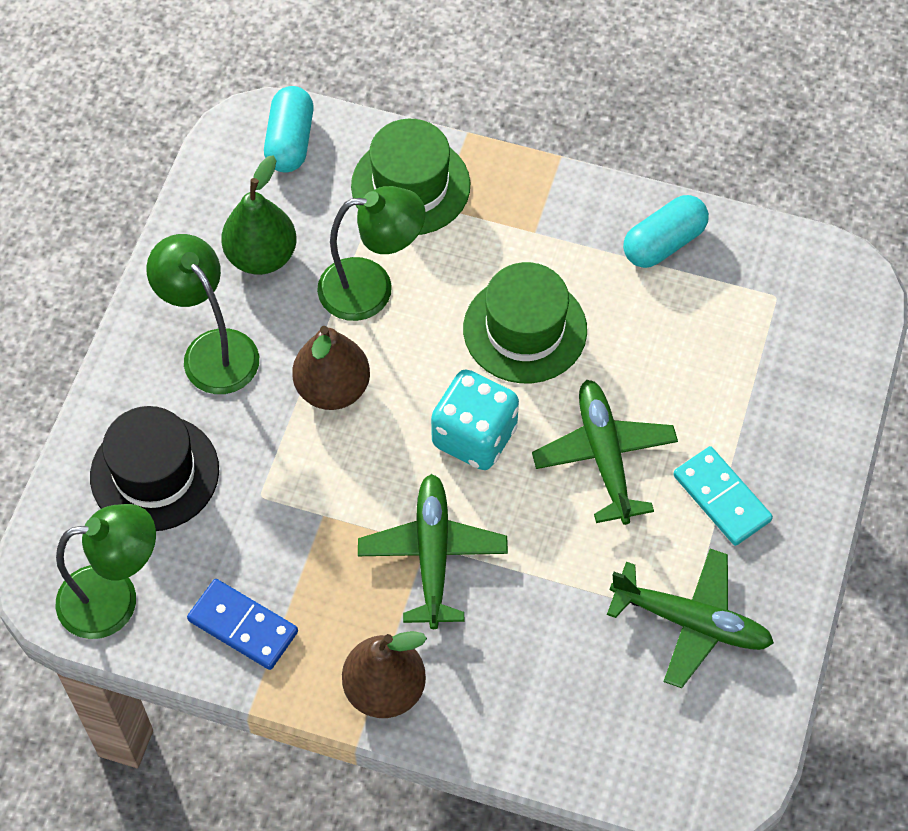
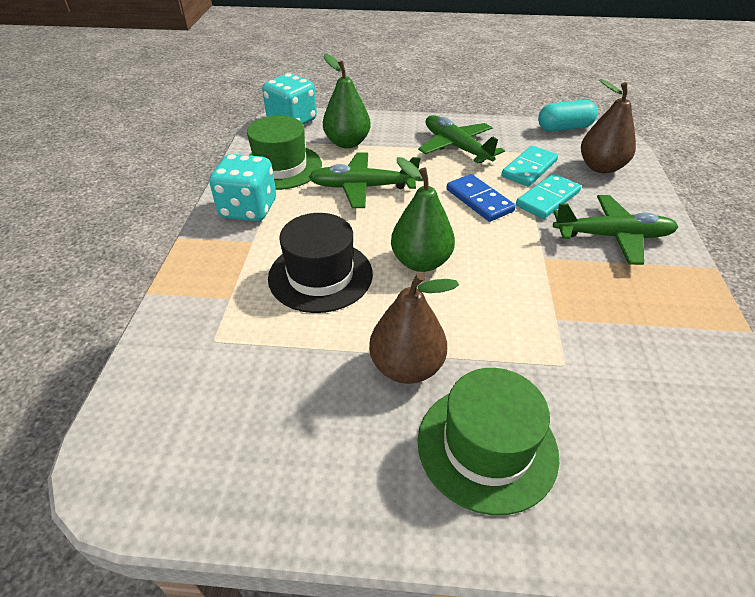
green lamp: 3 -> 0
green pear: 1 -> 2
turquoise capsule: 2 -> 1
turquoise dice: 1 -> 2
turquoise domino: 1 -> 2

